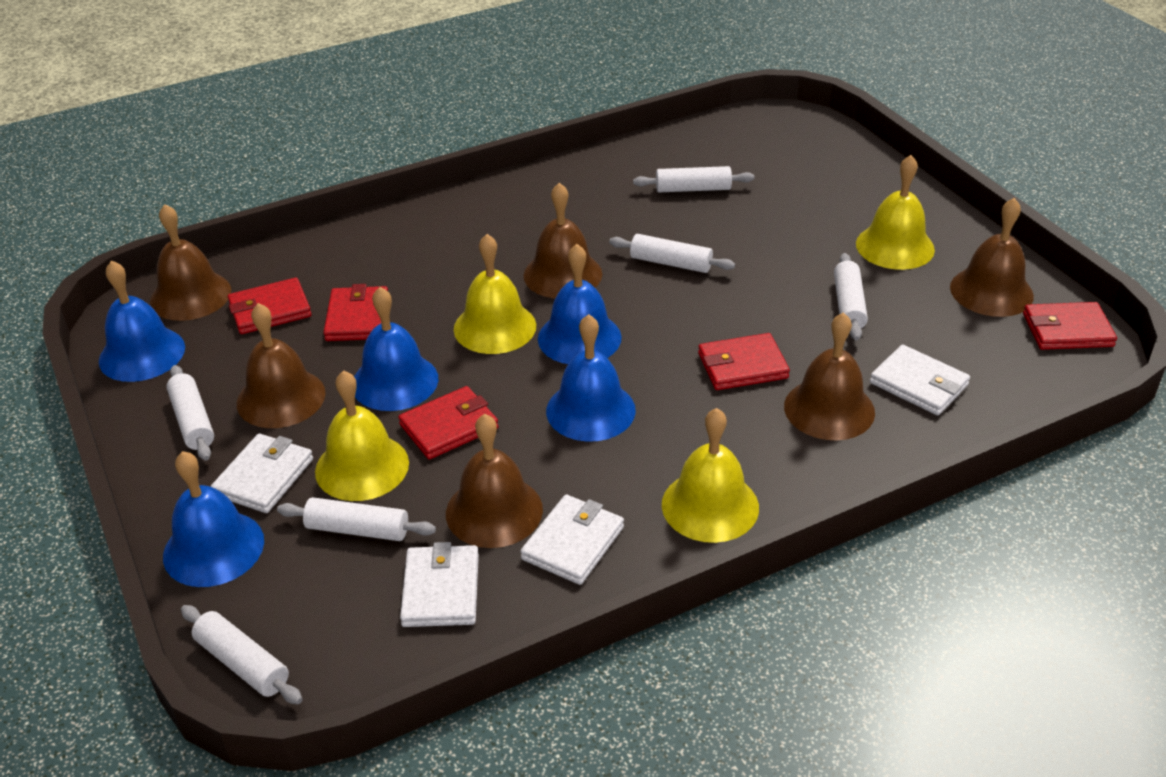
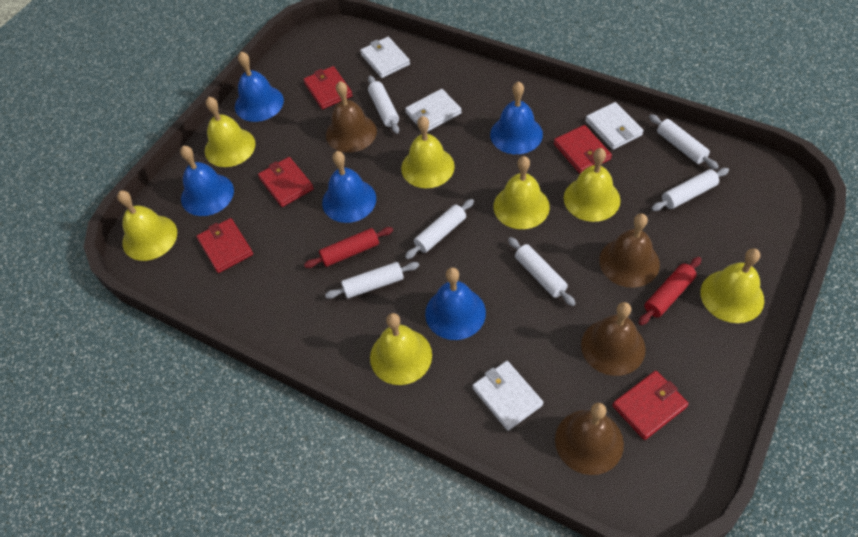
brown bell: 6 -> 4
red rolling pin: 0 -> 2
yellow bell: 4 -> 7

